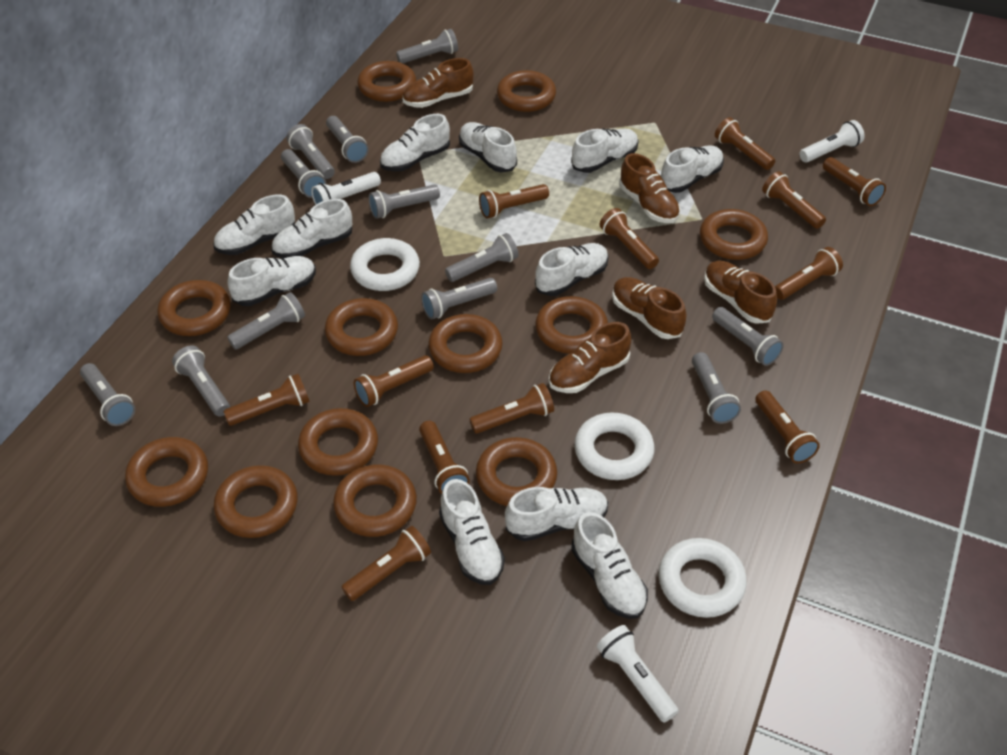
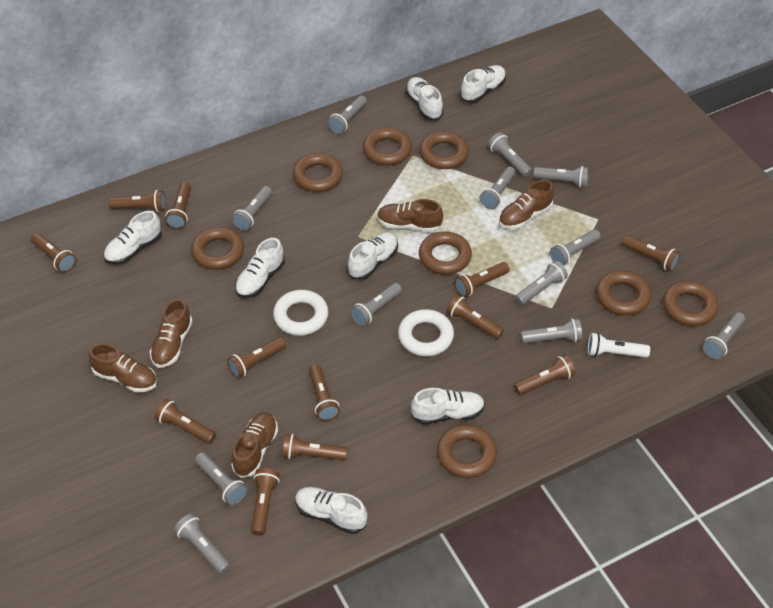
brown ring: 12 -> 8
white flashlight: 3 -> 1
white ring: 3 -> 2
white shoe: 11 -> 7

